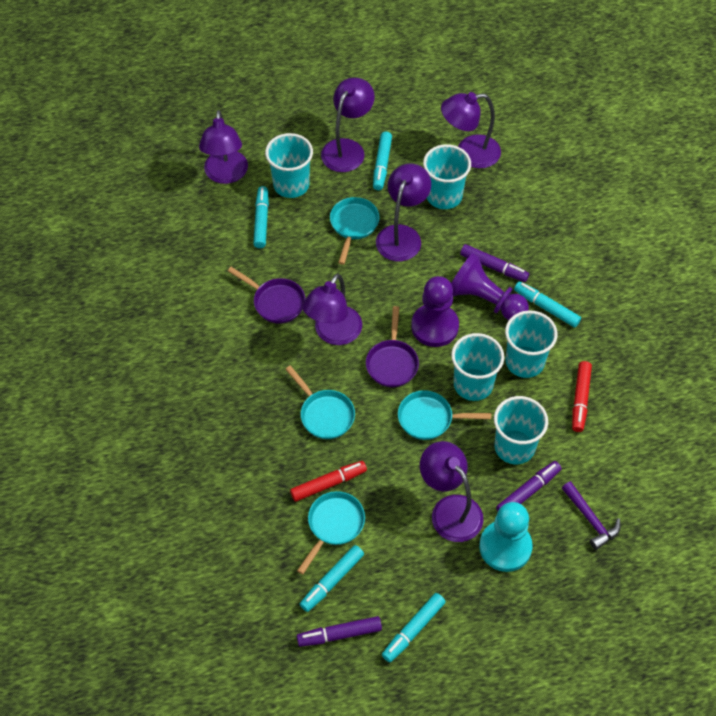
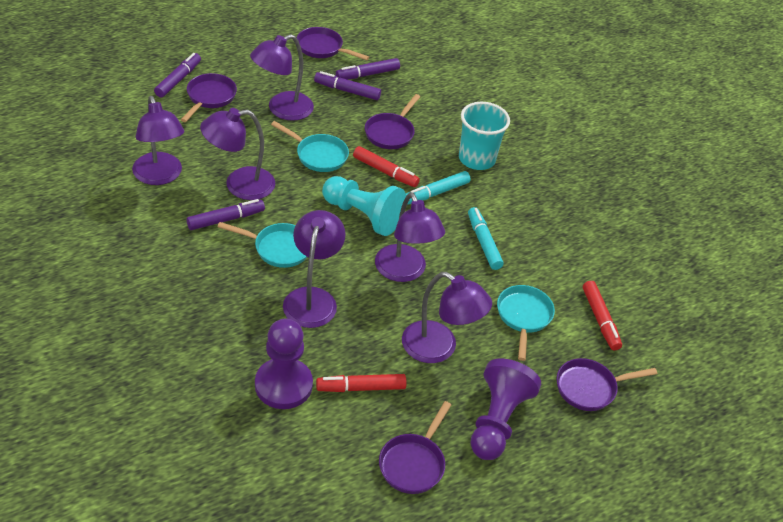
purple hammer: 1 -> 0
purple marker: 3 -> 4
purple pan: 2 -> 5
red marker: 2 -> 3
turquoise cup: 5 -> 1
turquoise marker: 5 -> 2
turquoise pan: 4 -> 3

